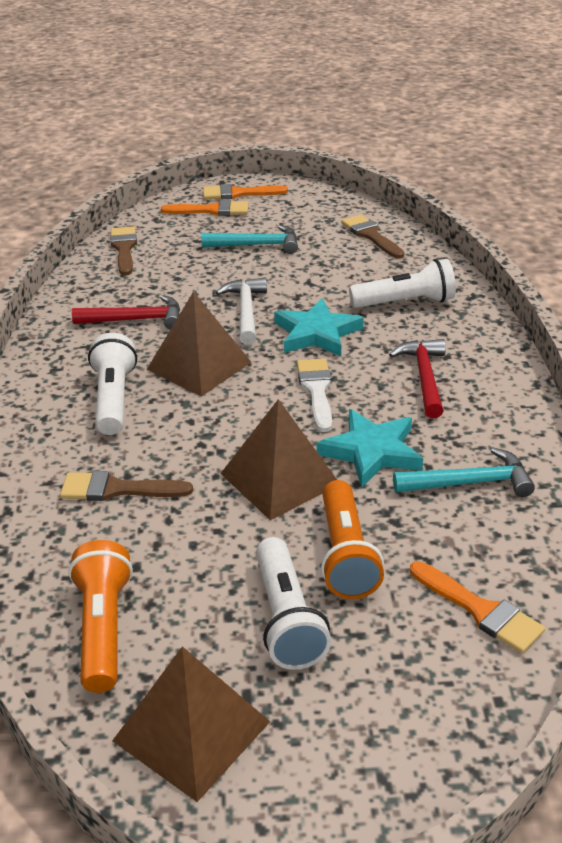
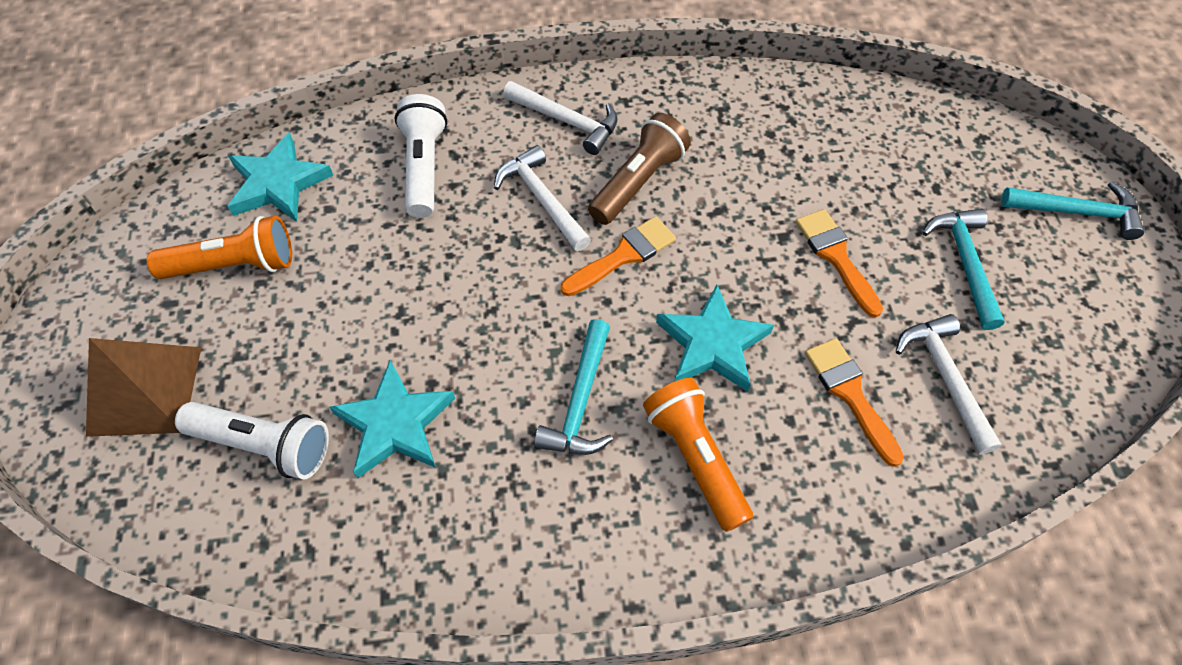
brown brush: 3 -> 0
brown flashlight: 0 -> 1
brown pyramid: 3 -> 1
red hammer: 2 -> 0
turquoise hammer: 2 -> 3
turquoise star: 2 -> 3
white brush: 1 -> 0
white flashlight: 3 -> 2
white hammer: 1 -> 3

